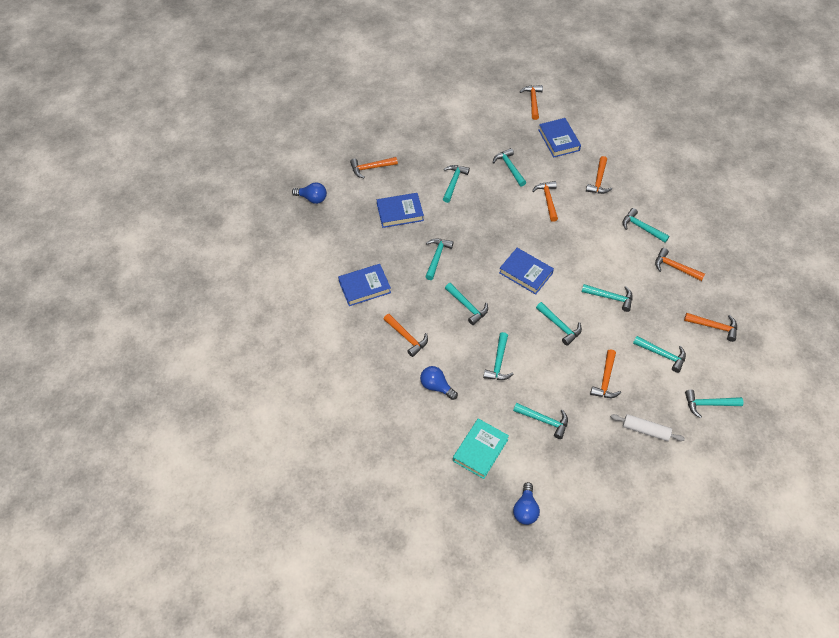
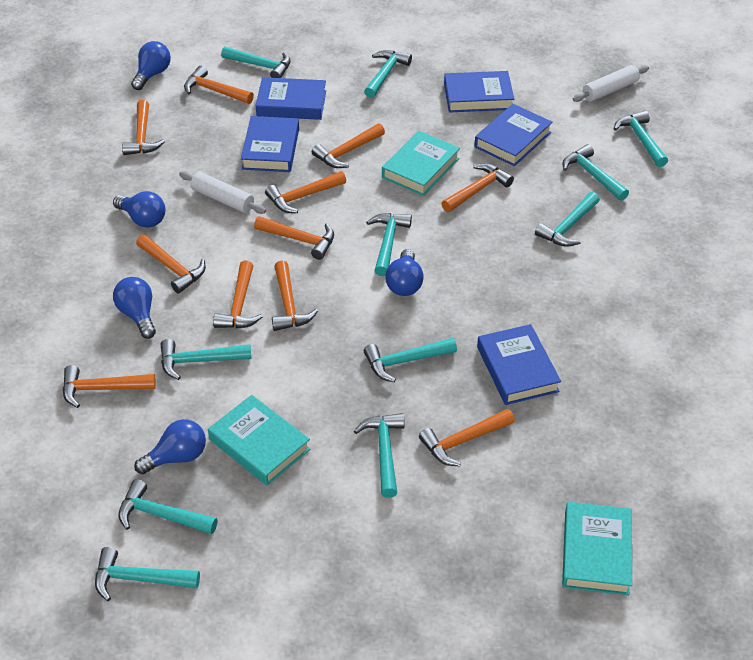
blue book: 4 -> 5
blue light bulb: 3 -> 5
orange hammer: 8 -> 11
turquoise book: 1 -> 3
white rolling pin: 1 -> 2

